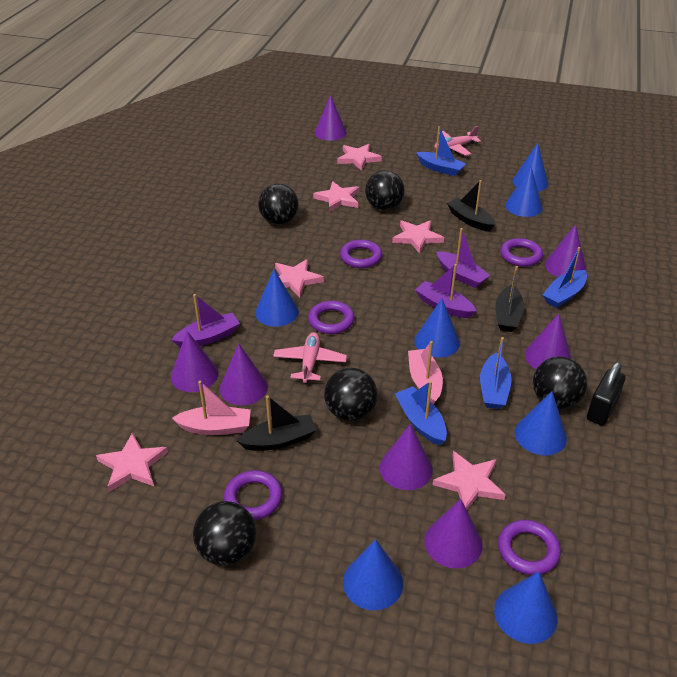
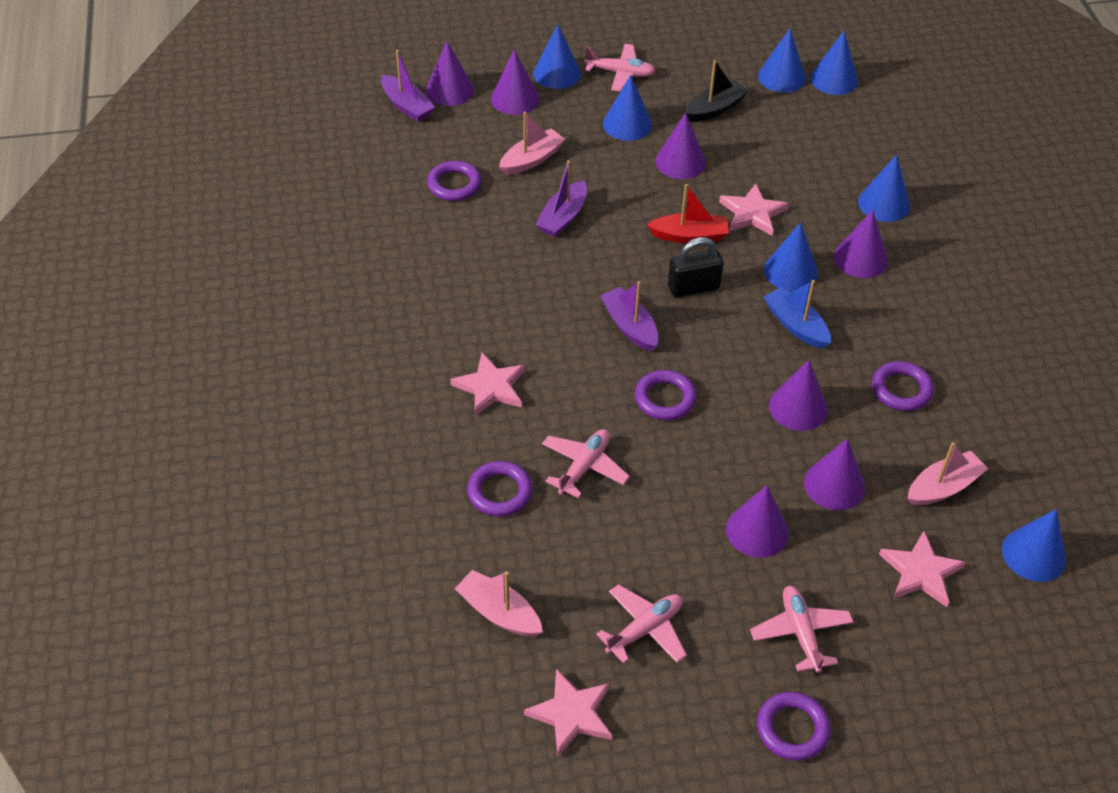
black ball: 5 -> 0
black boat: 3 -> 1
blue boat: 4 -> 1
pink boat: 2 -> 3
pink plane: 2 -> 4
pink star: 6 -> 4
red boat: 0 -> 1

